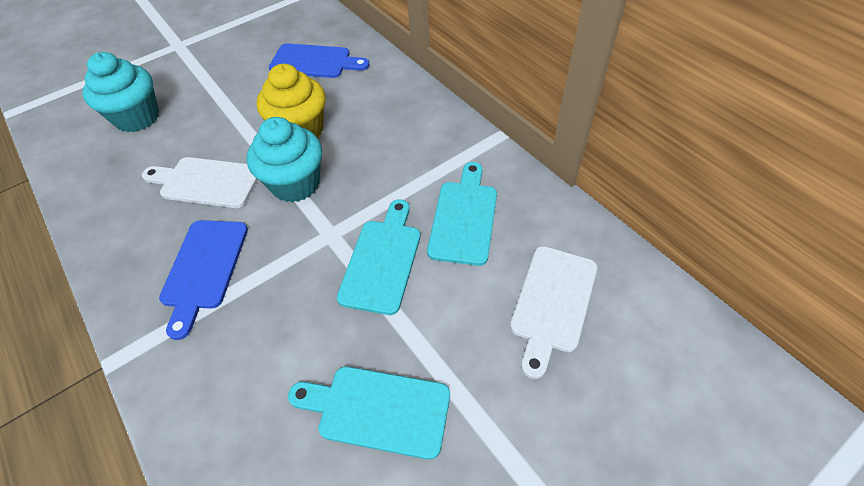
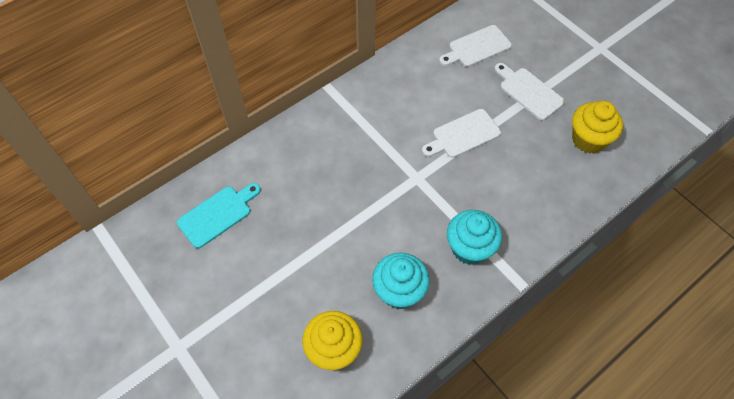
blue cutting board: 2 -> 0
turquoise cutting board: 3 -> 1
white cutting board: 2 -> 3
yellow cupcake: 1 -> 2

